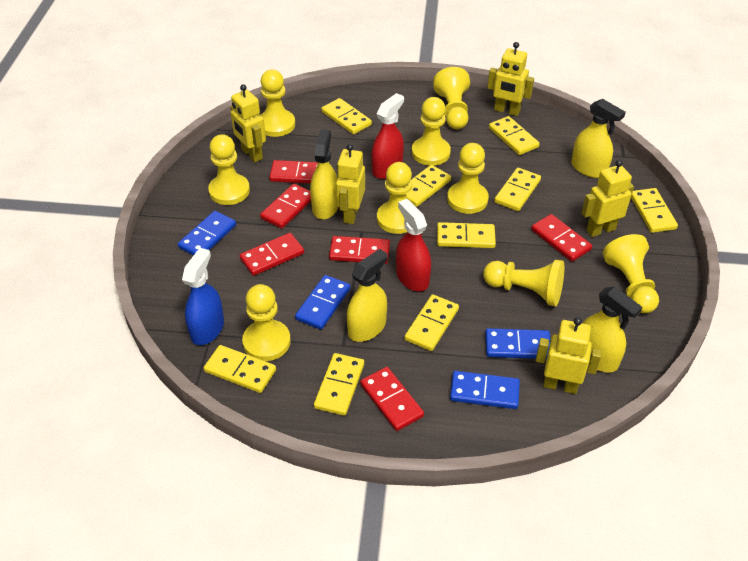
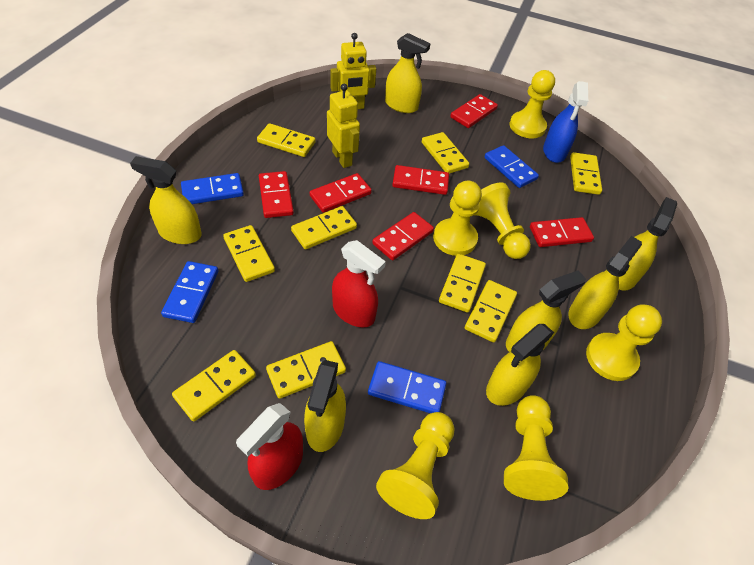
yellow pawn: 9 -> 6
yellow robot: 5 -> 2
yellow spray bottle: 4 -> 7

